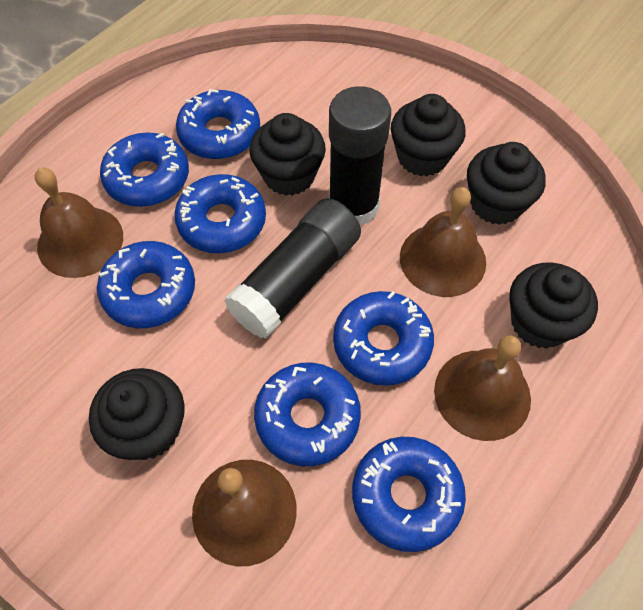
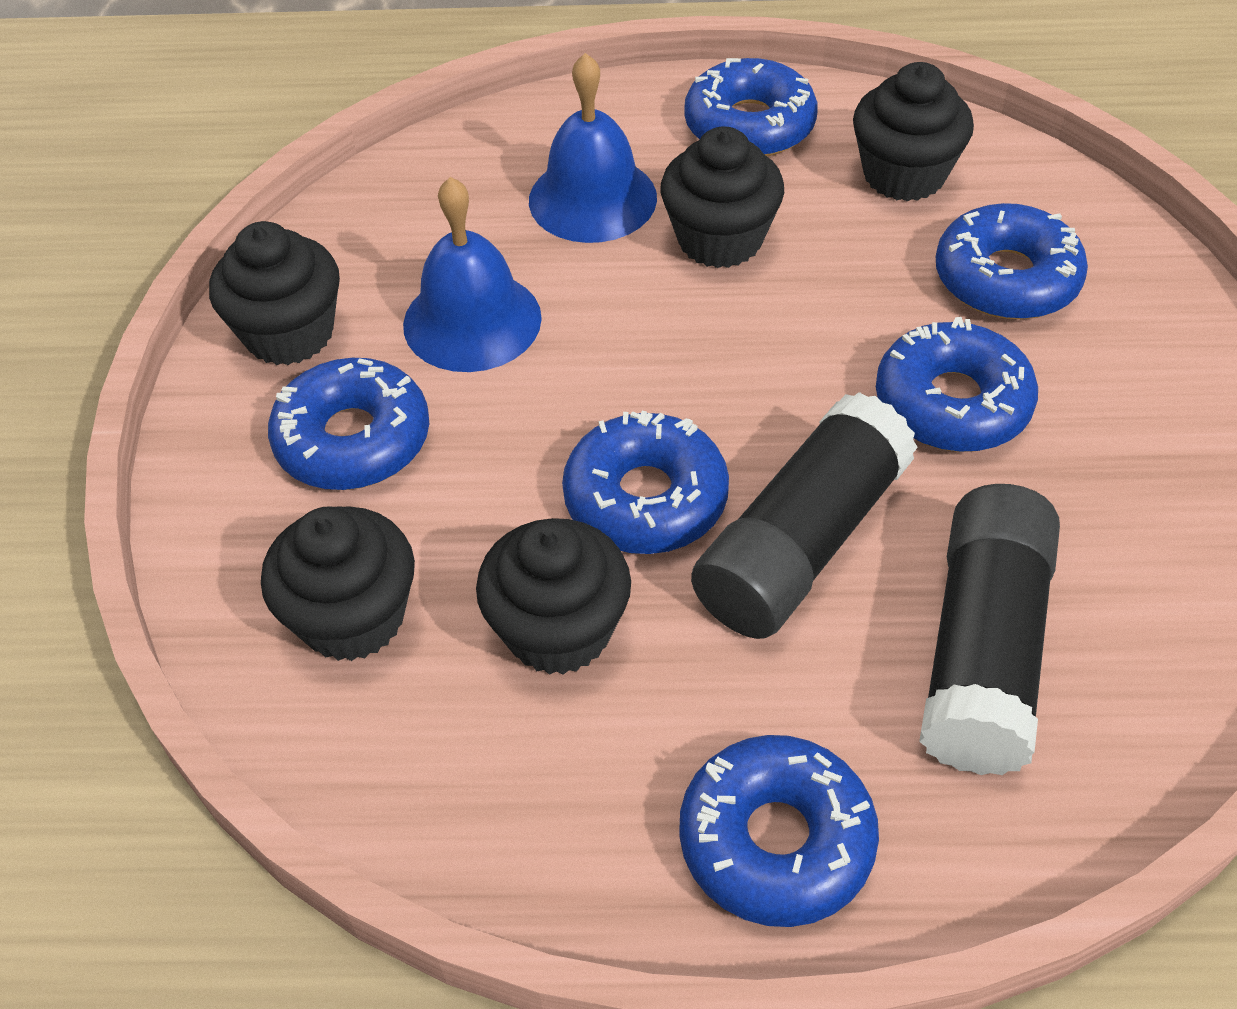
blue bell: 0 -> 2
blue donut: 7 -> 6
brown bell: 4 -> 0

